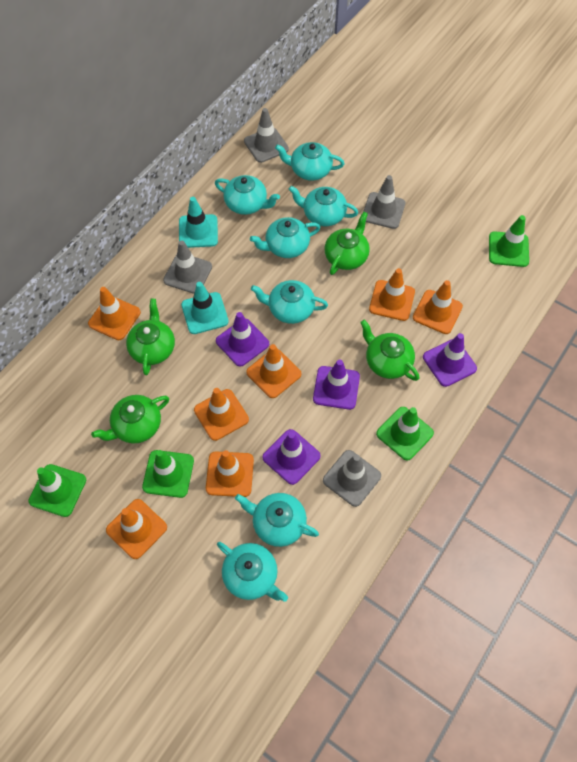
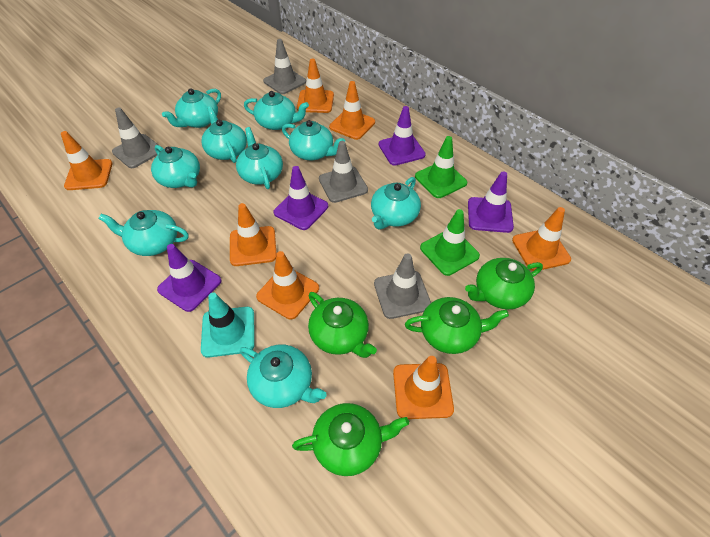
green traffic cone: 4 -> 2
turquoise teapot: 7 -> 9
turquoise traffic cone: 2 -> 1

